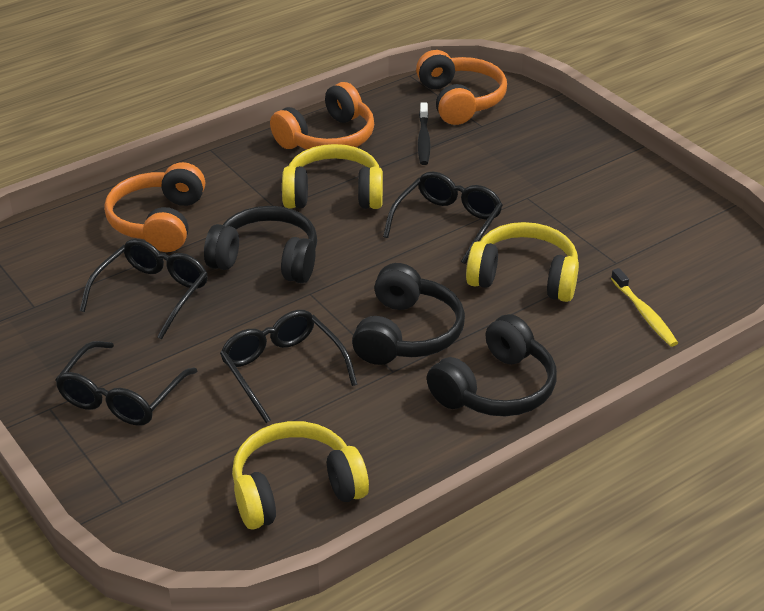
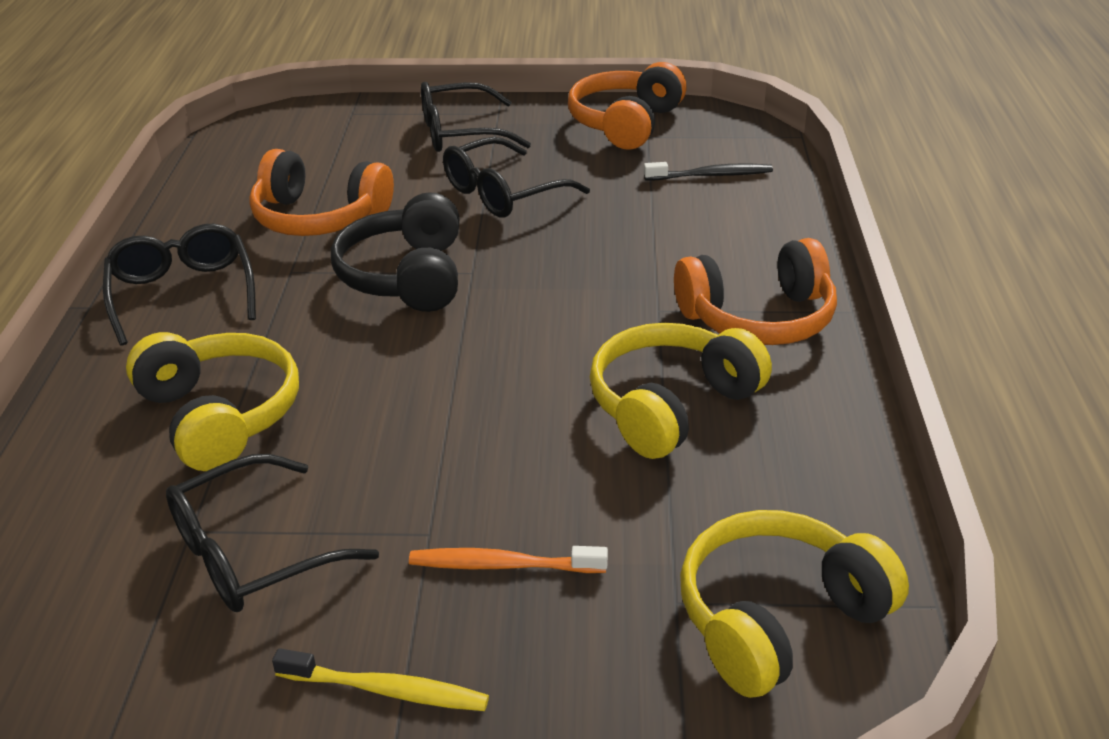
black headphones: 3 -> 1
orange toothbrush: 0 -> 1

